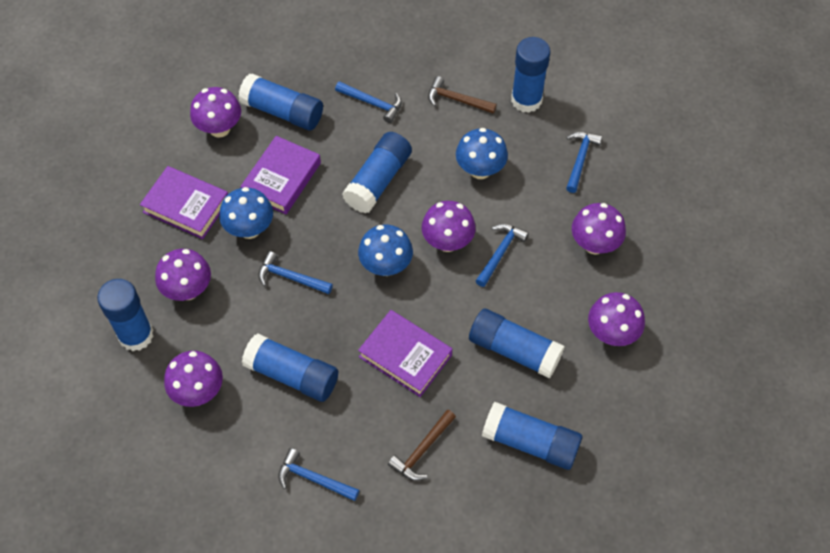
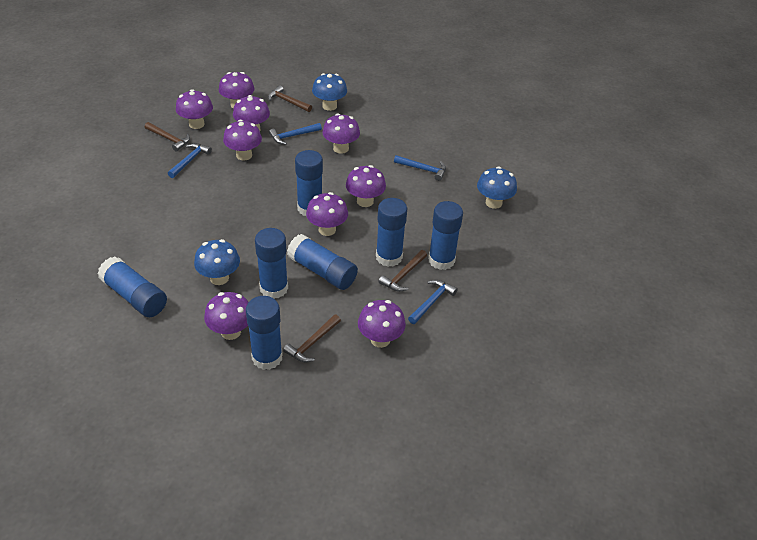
blue hammer: 5 -> 4
brown hammer: 2 -> 4
purple book: 3 -> 0
purple mushroom: 6 -> 9

